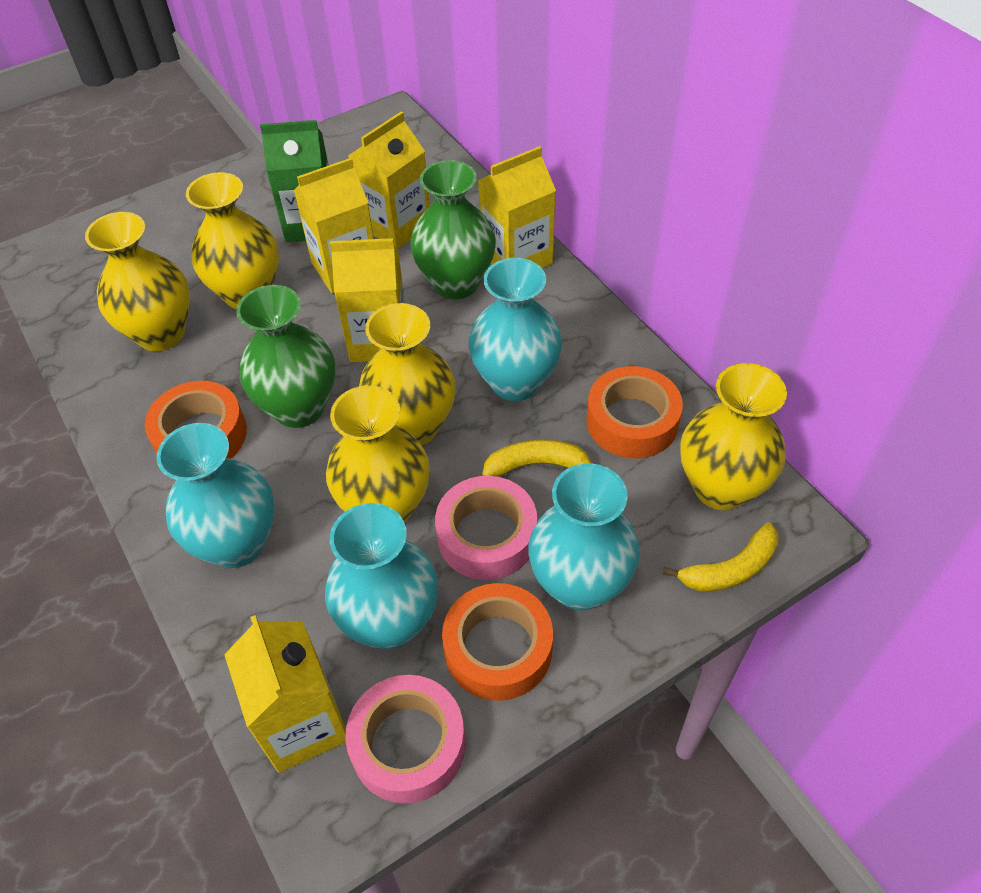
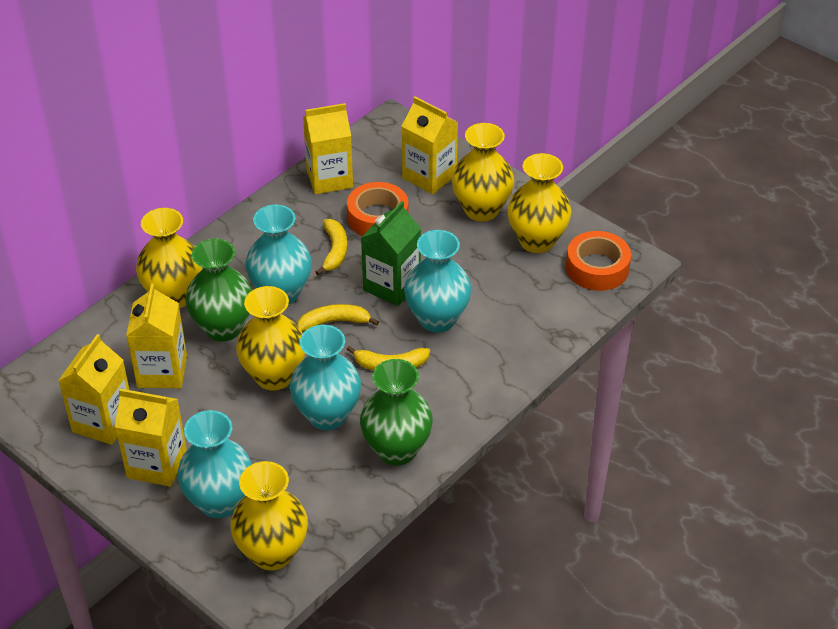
orange tape: 3 -> 2
pink tape: 2 -> 0
yellow banana: 2 -> 3

